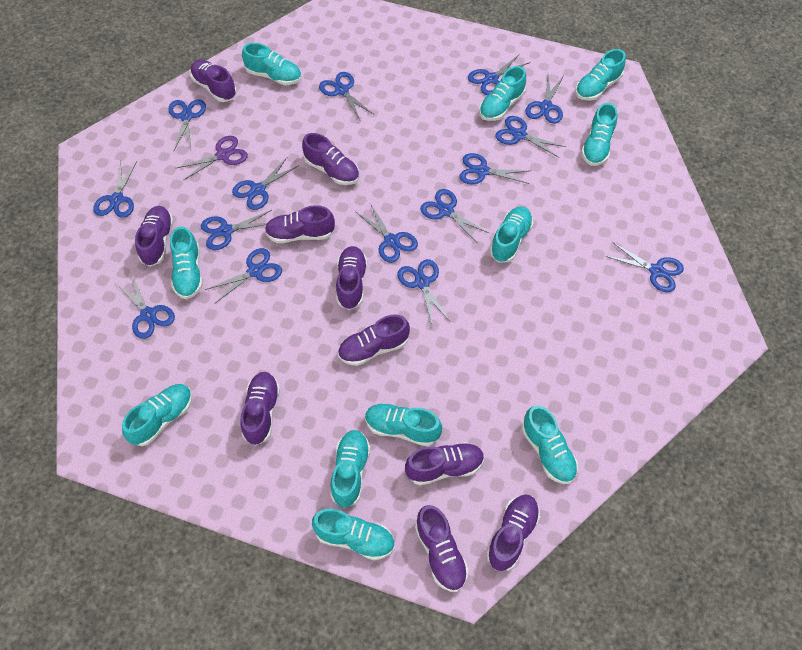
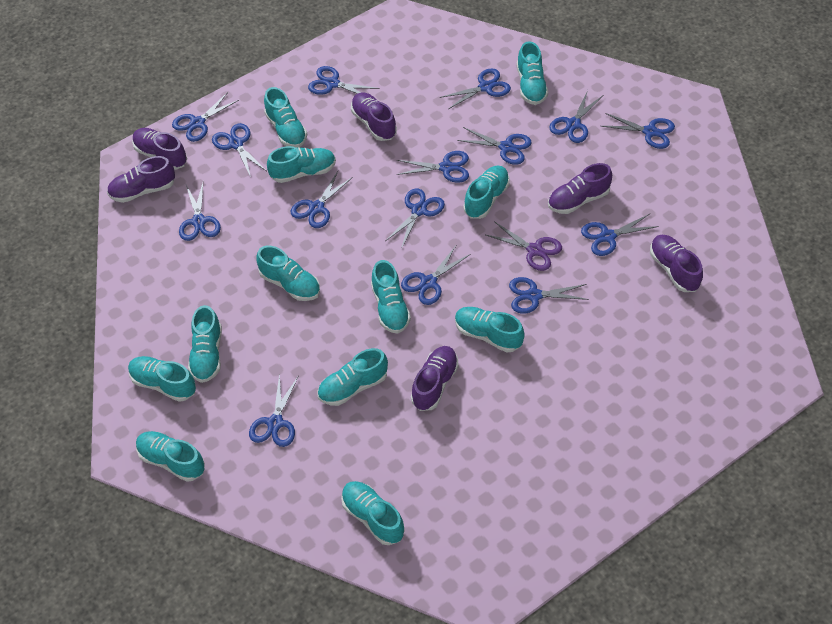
purple shoe: 10 -> 6
turquoise shoe: 11 -> 12

